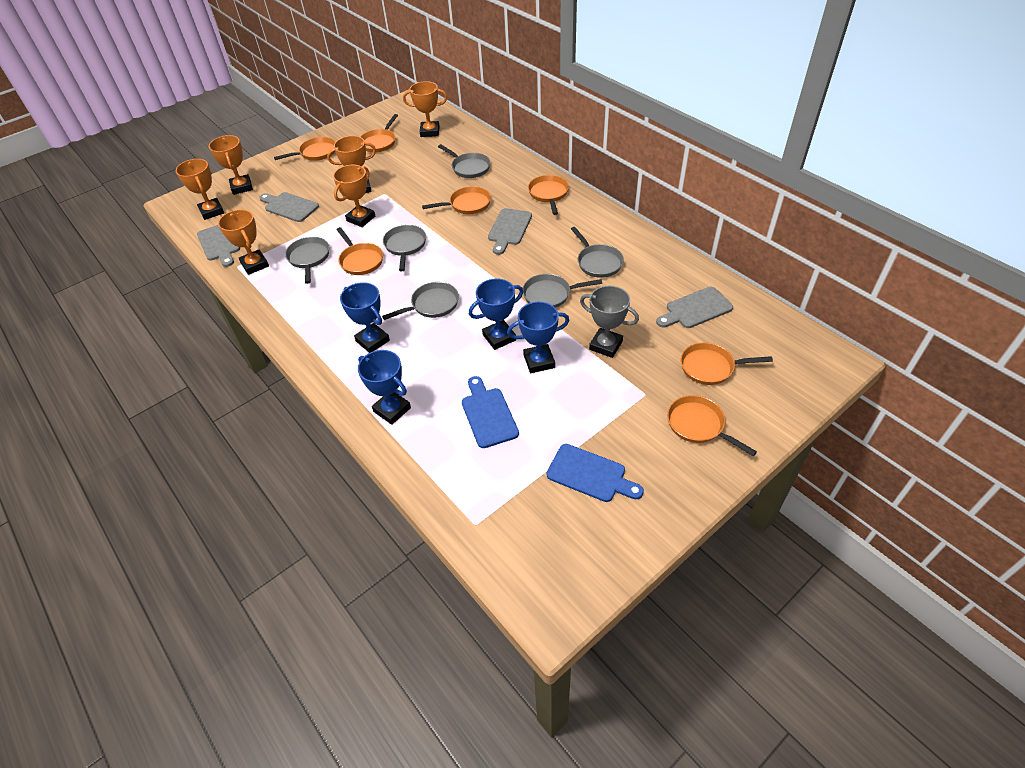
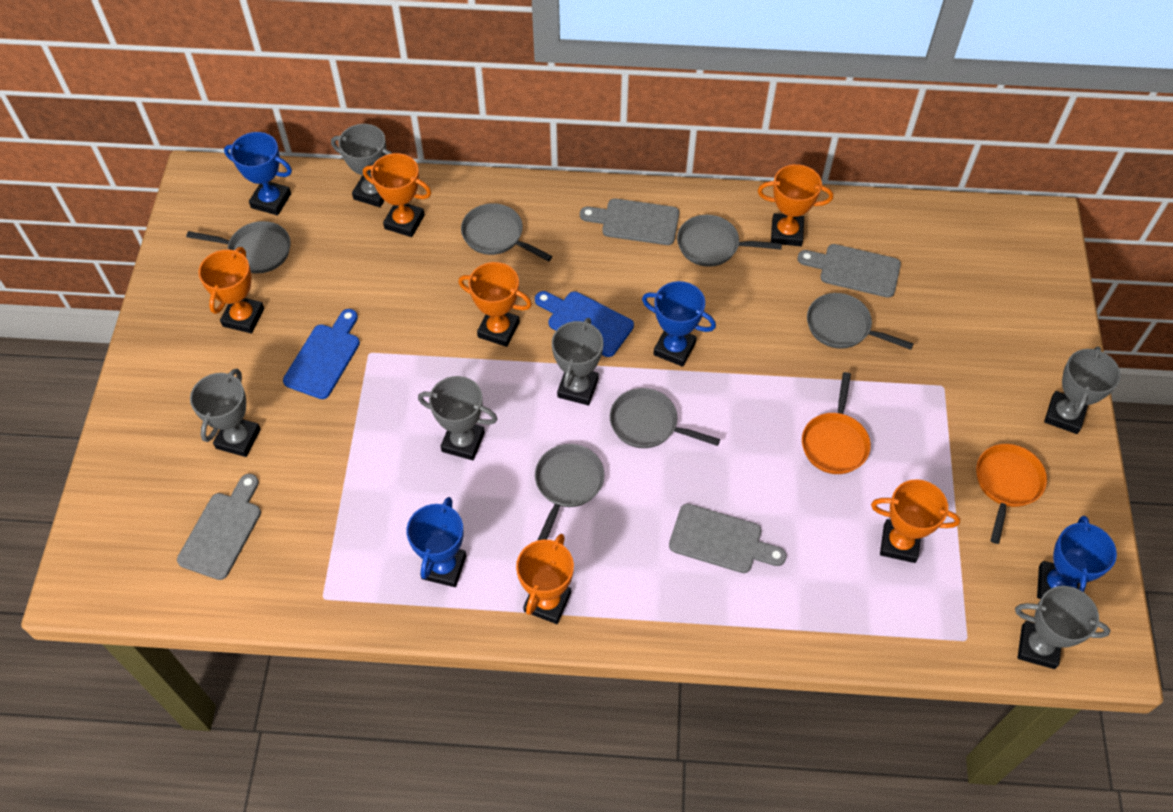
grey trophy: 1 -> 6
orange pan: 7 -> 2

